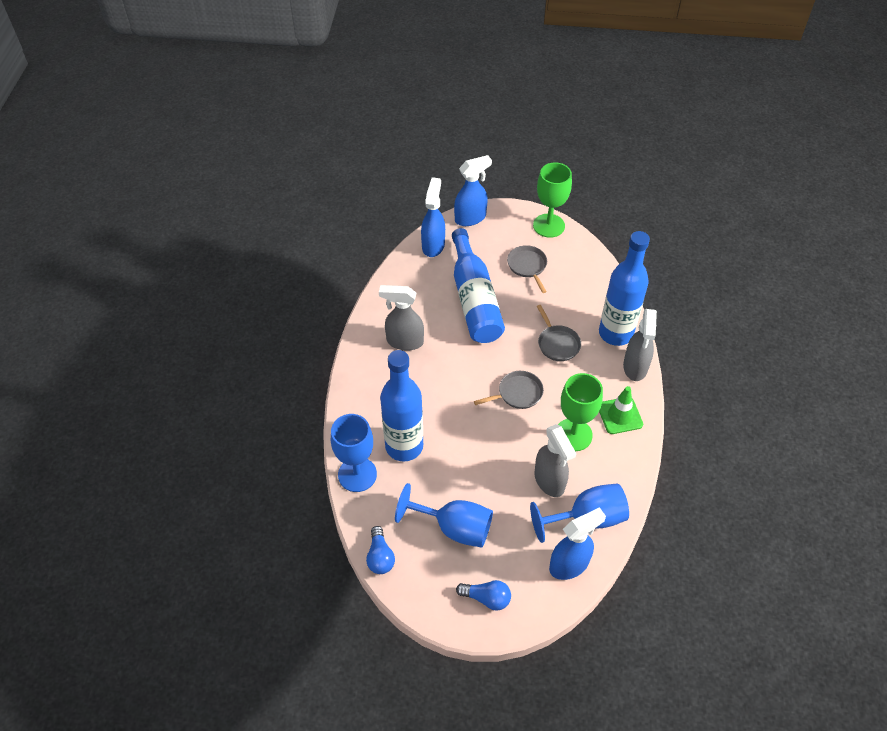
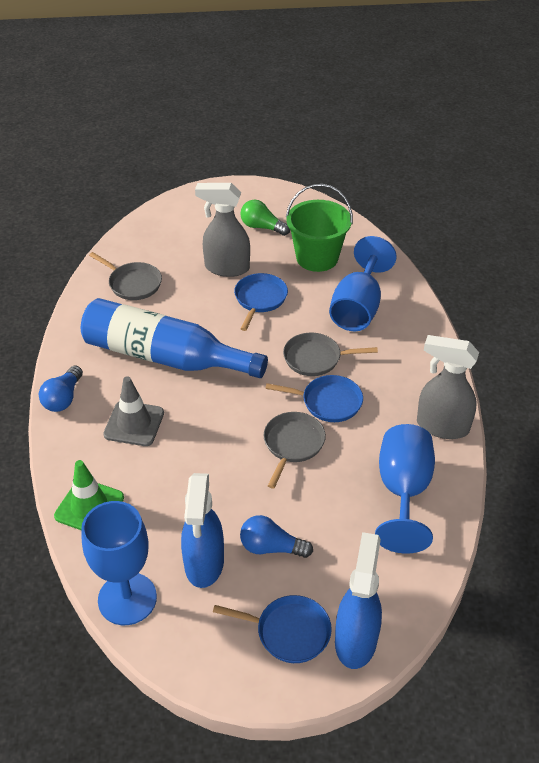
blue bottle: 3 -> 1
blue pan: 0 -> 3
blue spray bottle: 3 -> 2
green bucket: 0 -> 1
green goblet: 2 -> 0
green light bulb: 0 -> 1
grey spray bottle: 3 -> 2
grey traffic cone: 0 -> 1

